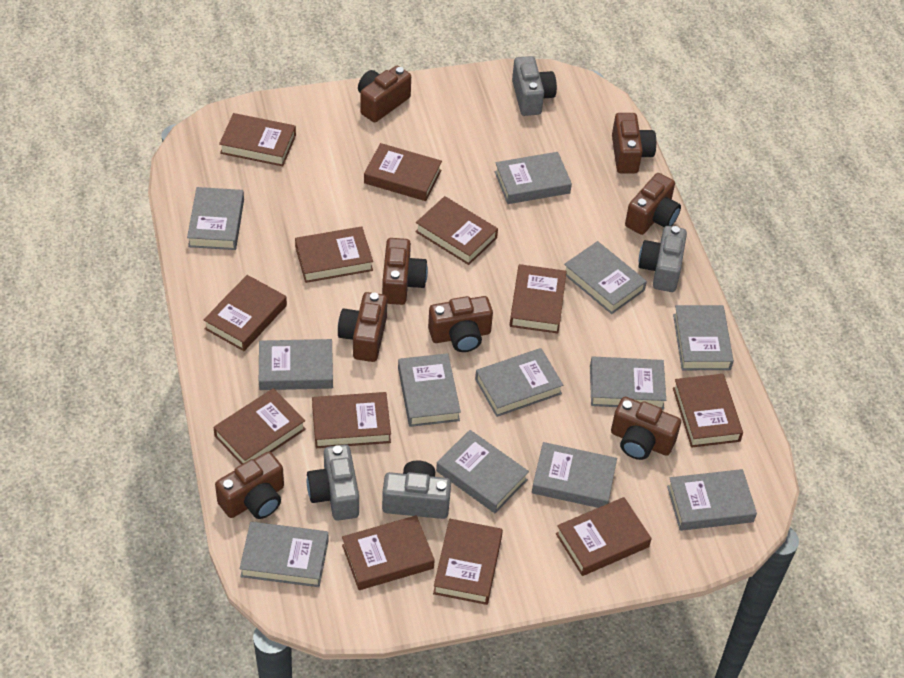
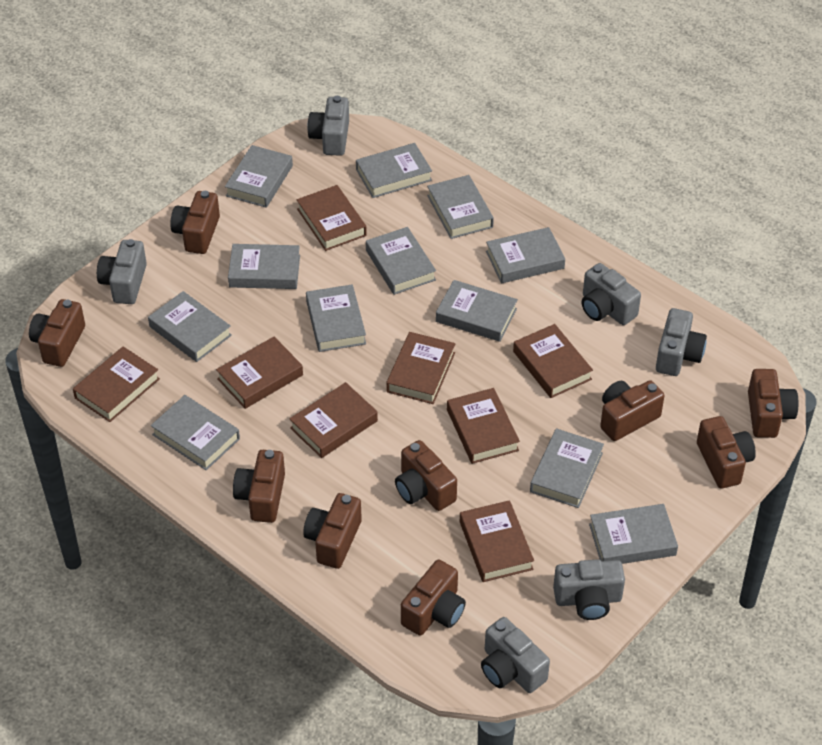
brown book: 12 -> 8
brown camera: 8 -> 9
grey camera: 4 -> 6

